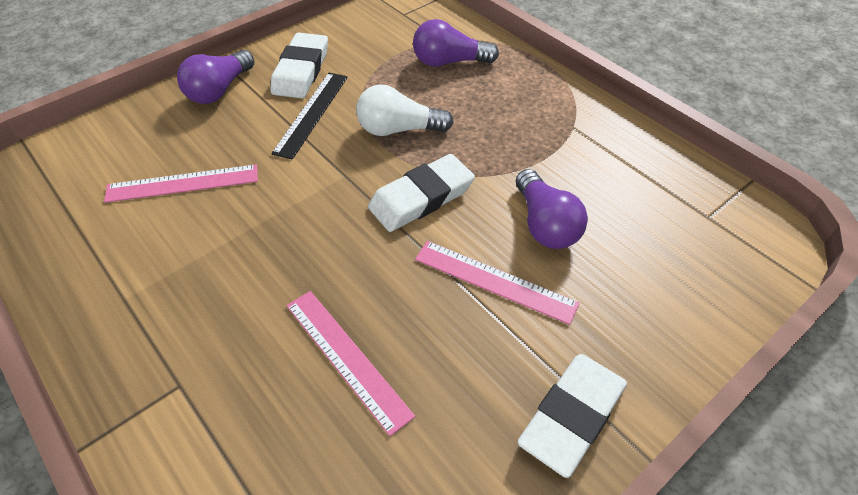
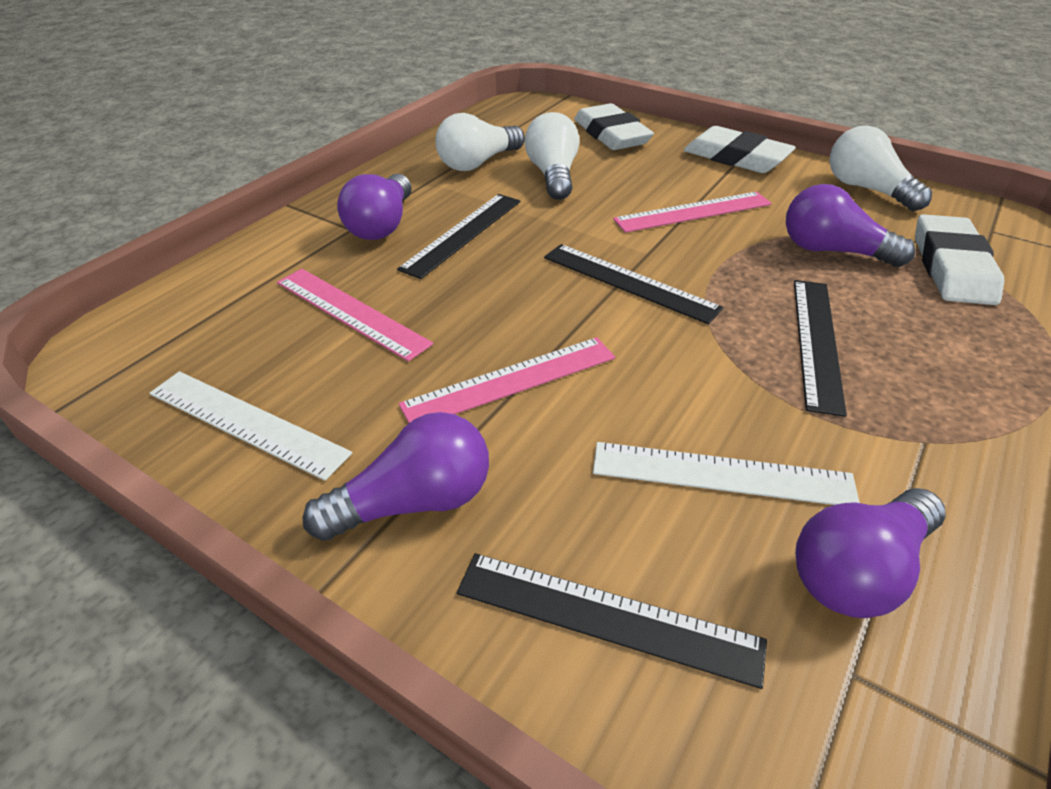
black ruler: 1 -> 4
purple light bulb: 3 -> 4
white light bulb: 1 -> 3
white ruler: 0 -> 2

